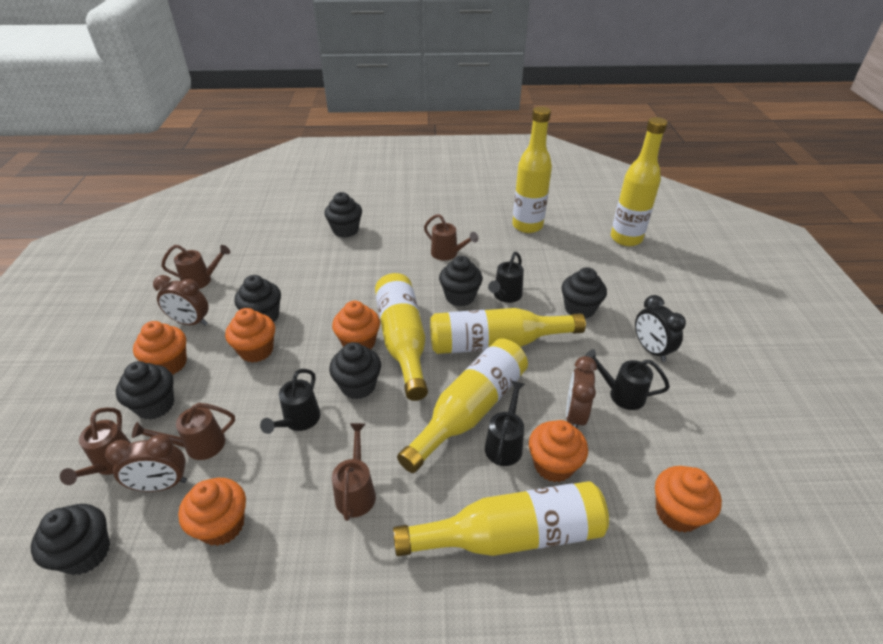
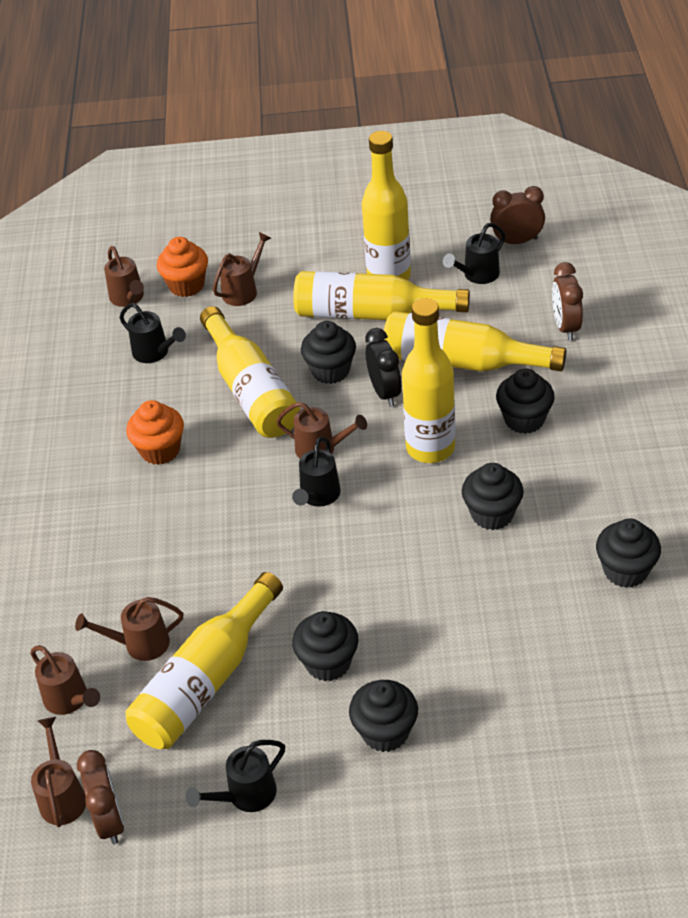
black cupcake: 7 -> 6
brown watering can: 5 -> 6
orange cupcake: 6 -> 2

